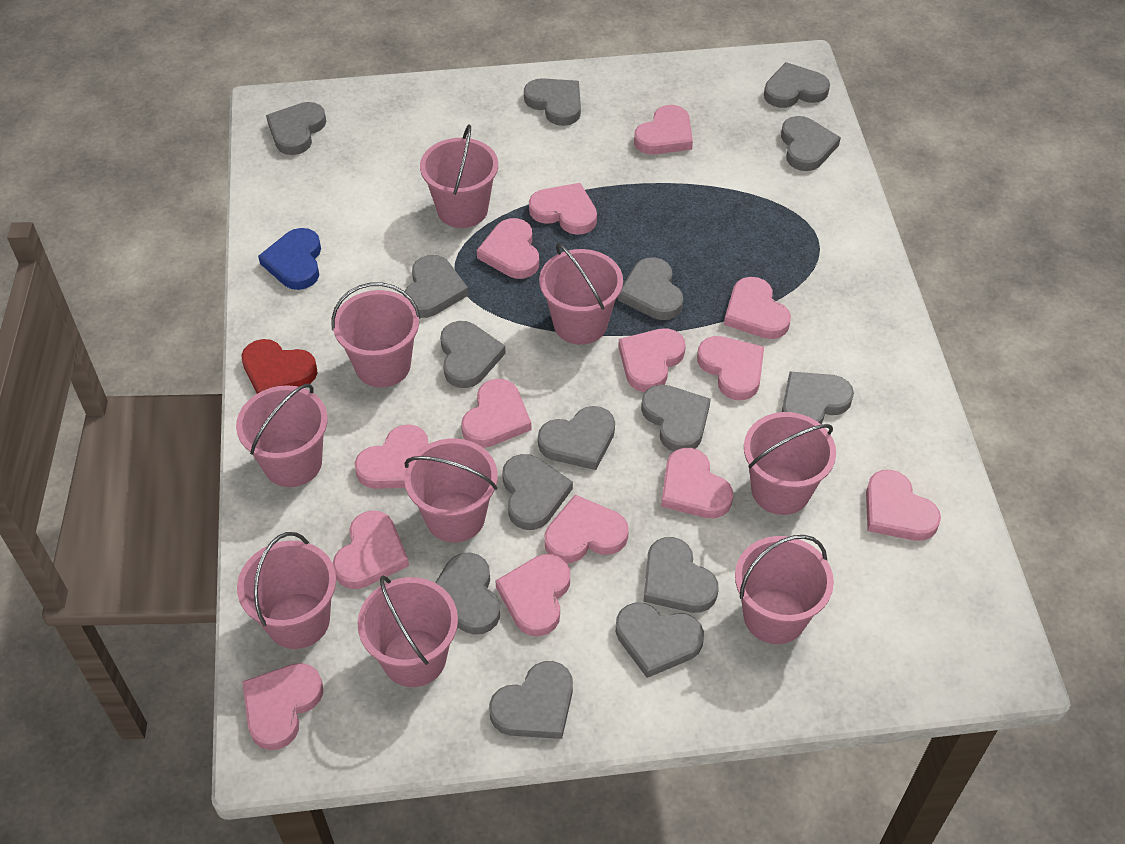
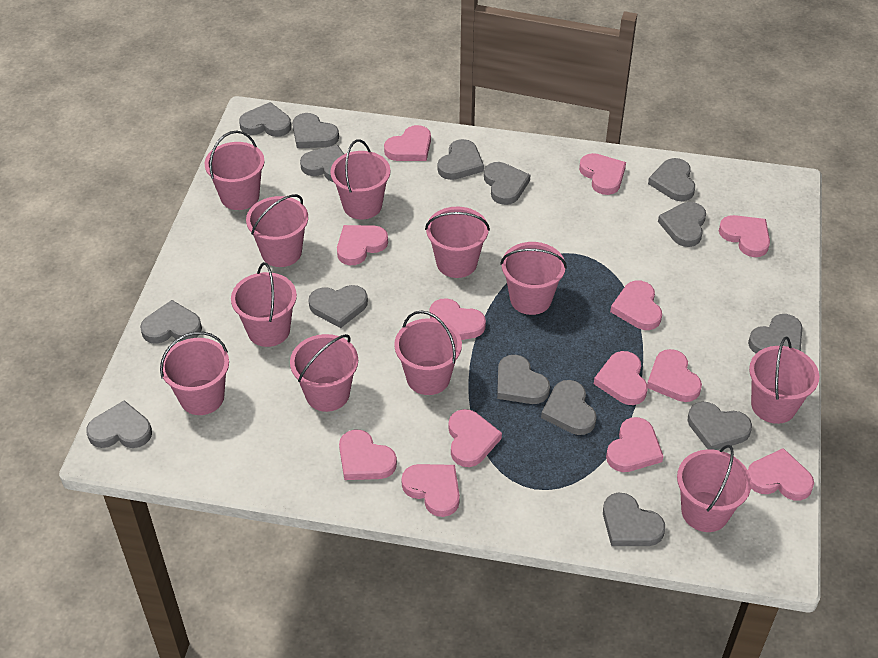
blue heart: 1 -> 0
pink bucket: 9 -> 11
pink heart: 14 -> 13
red heart: 1 -> 0

